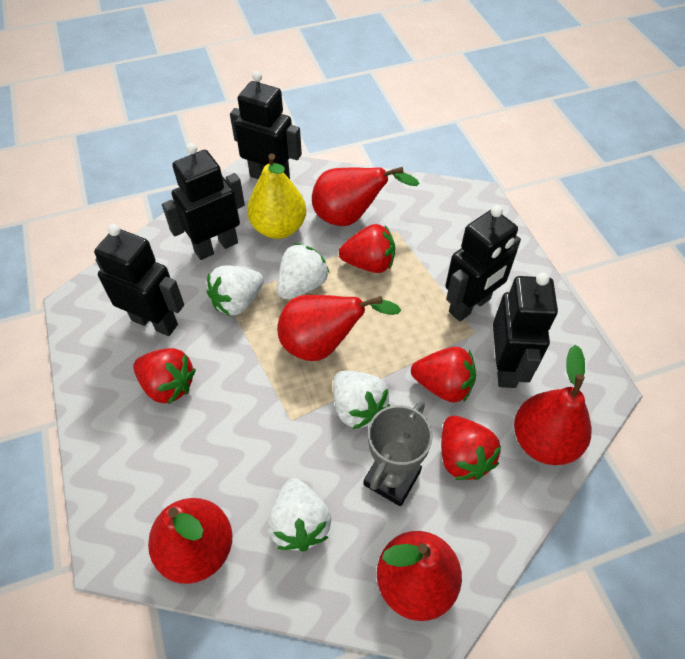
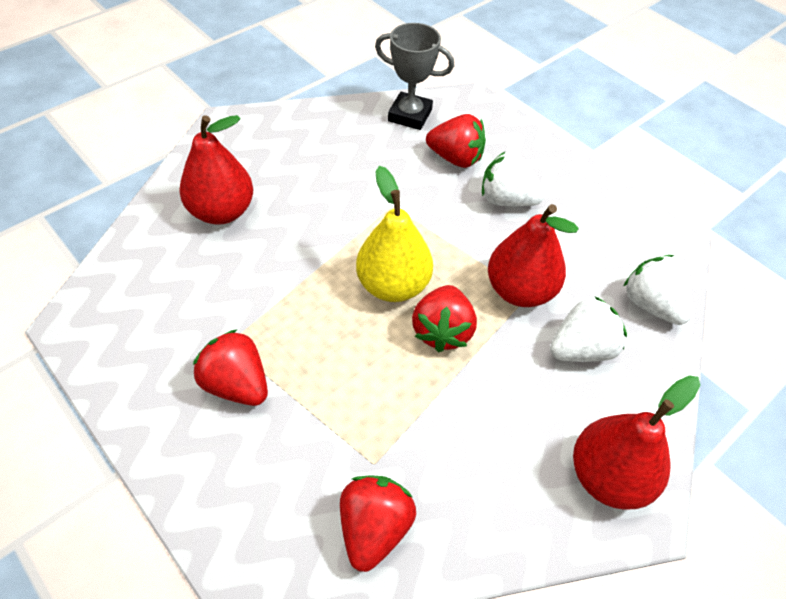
black robot: 5 -> 0
red pear: 5 -> 3
white strawberry: 4 -> 3

